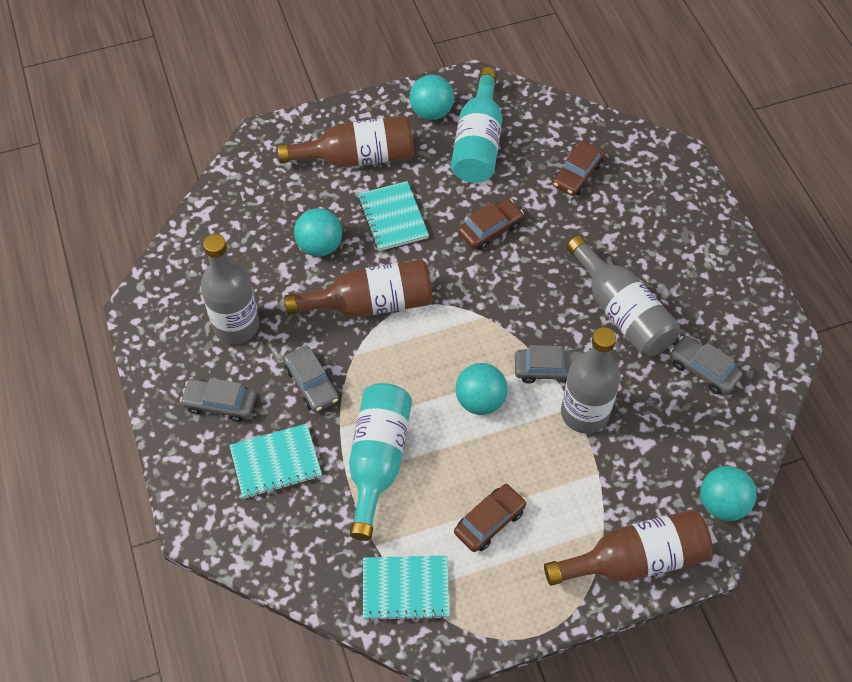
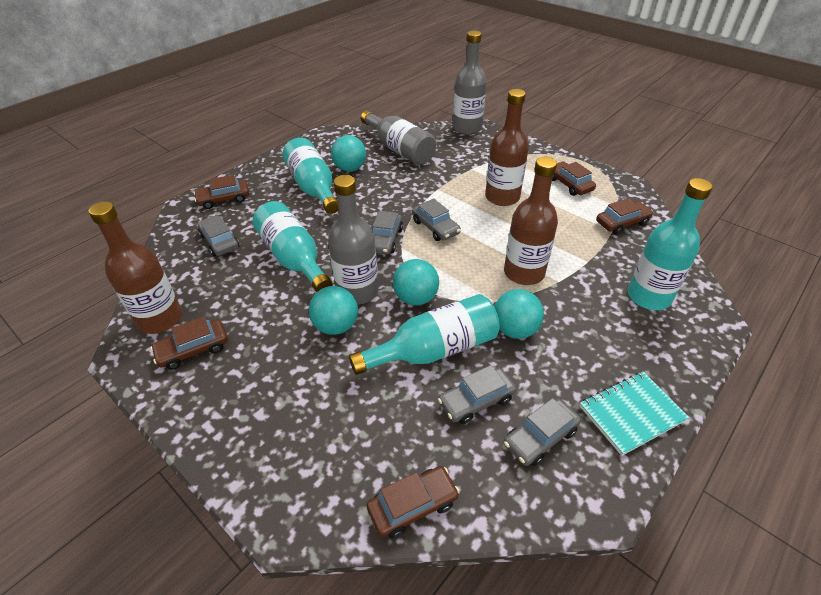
brown car: 3 -> 5
grey car: 4 -> 5
turquoise bottle: 2 -> 4
turquoise notebook: 3 -> 1

